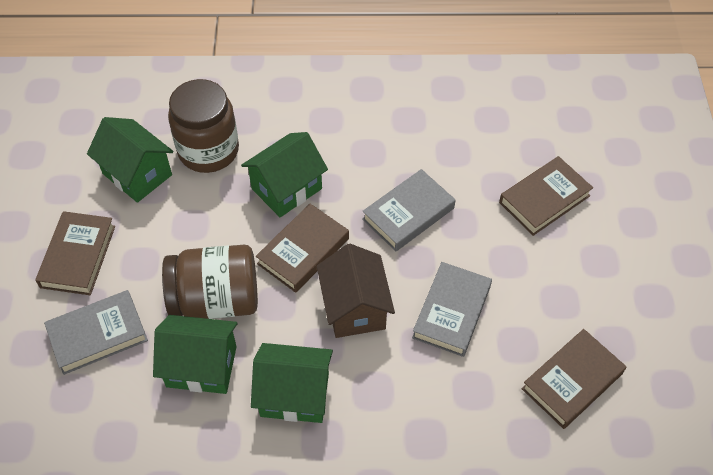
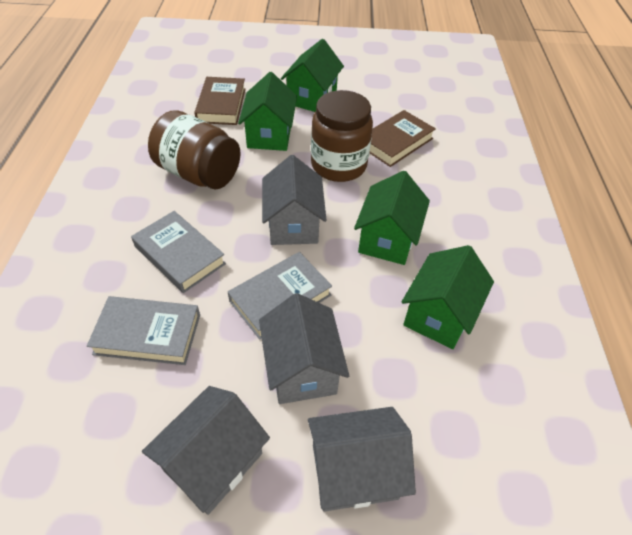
brown book: 4 -> 2
brown house: 1 -> 0
grey house: 0 -> 4

